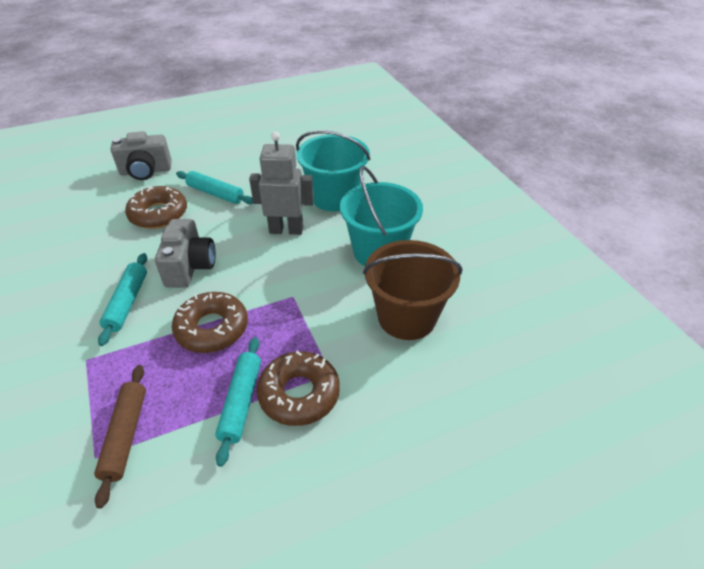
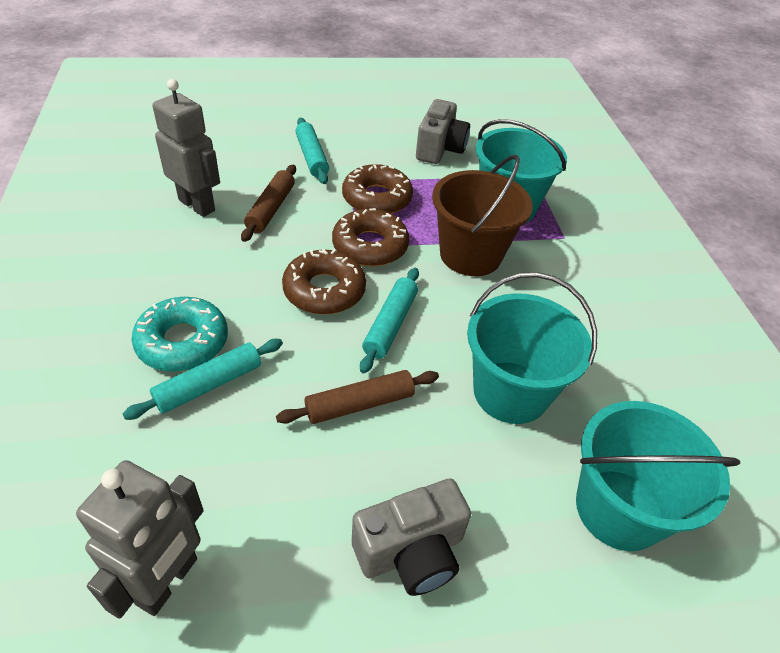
brown rolling pin: 1 -> 2
grey robot: 1 -> 2
turquoise bucket: 2 -> 3
turquoise donut: 0 -> 1

